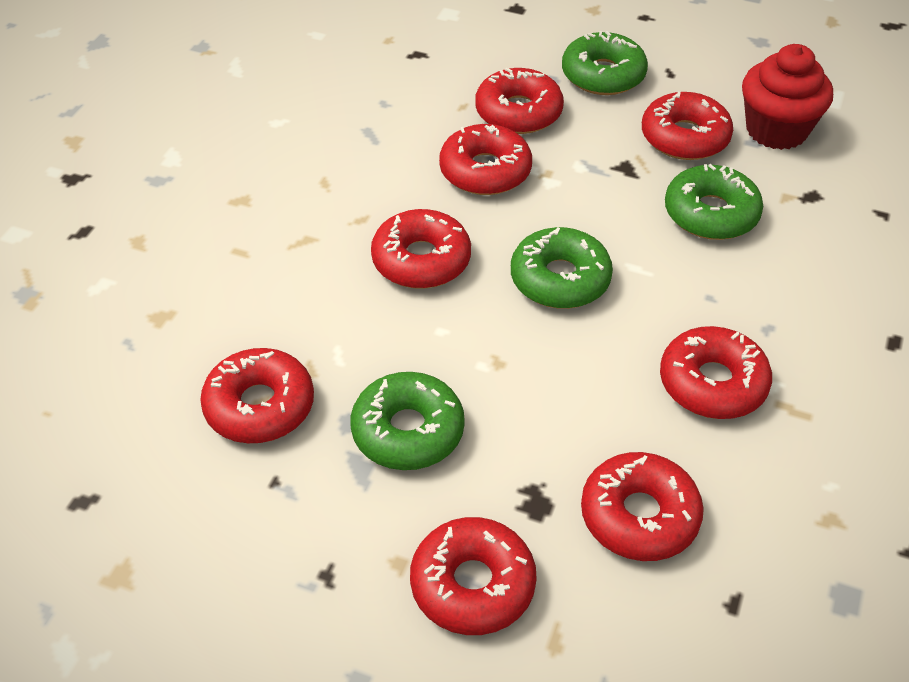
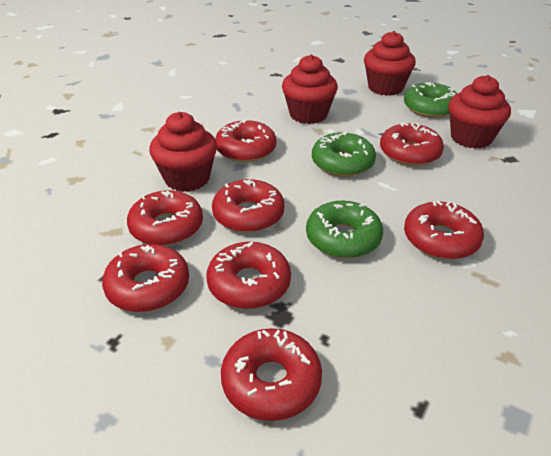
green donut: 4 -> 3
red cupcake: 1 -> 4

